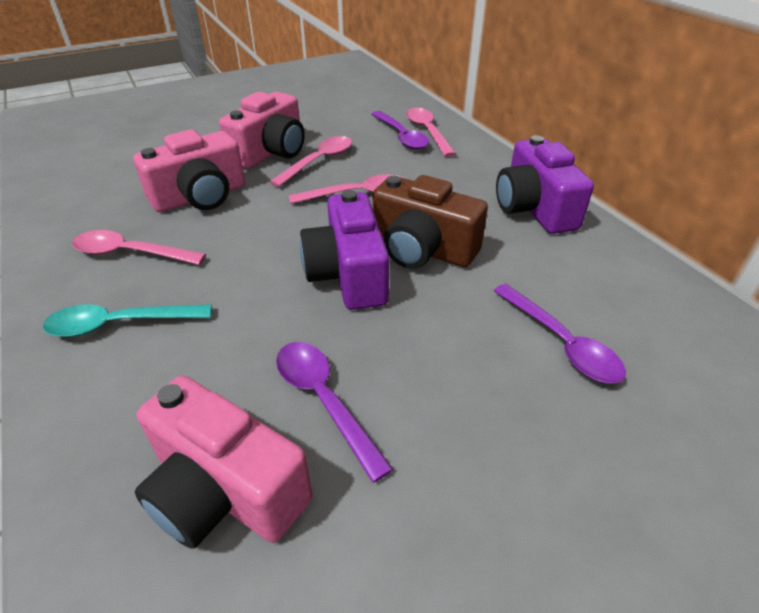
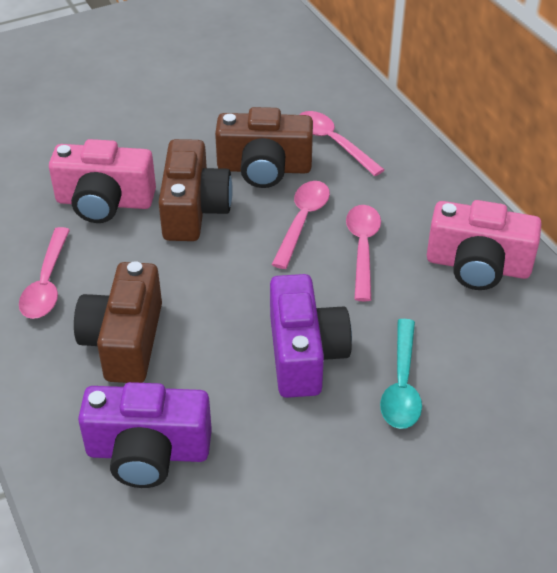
brown camera: 1 -> 3
pink camera: 3 -> 2
purple spoon: 3 -> 0

